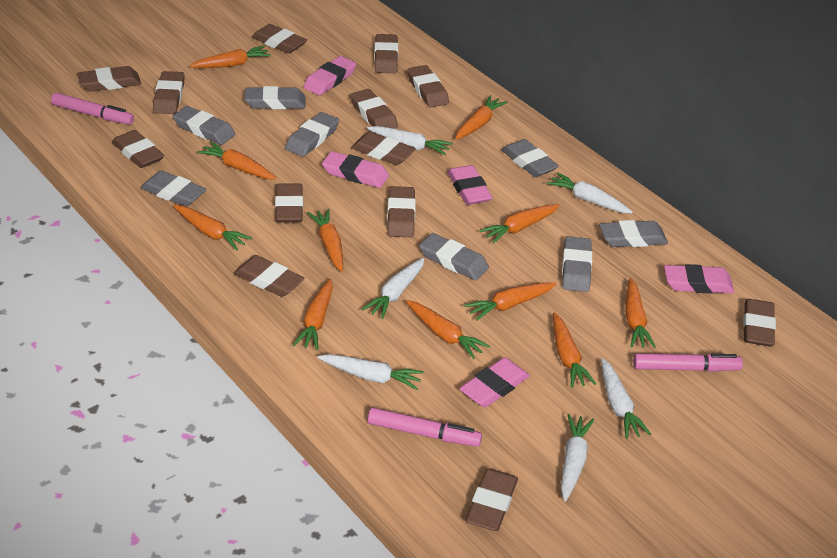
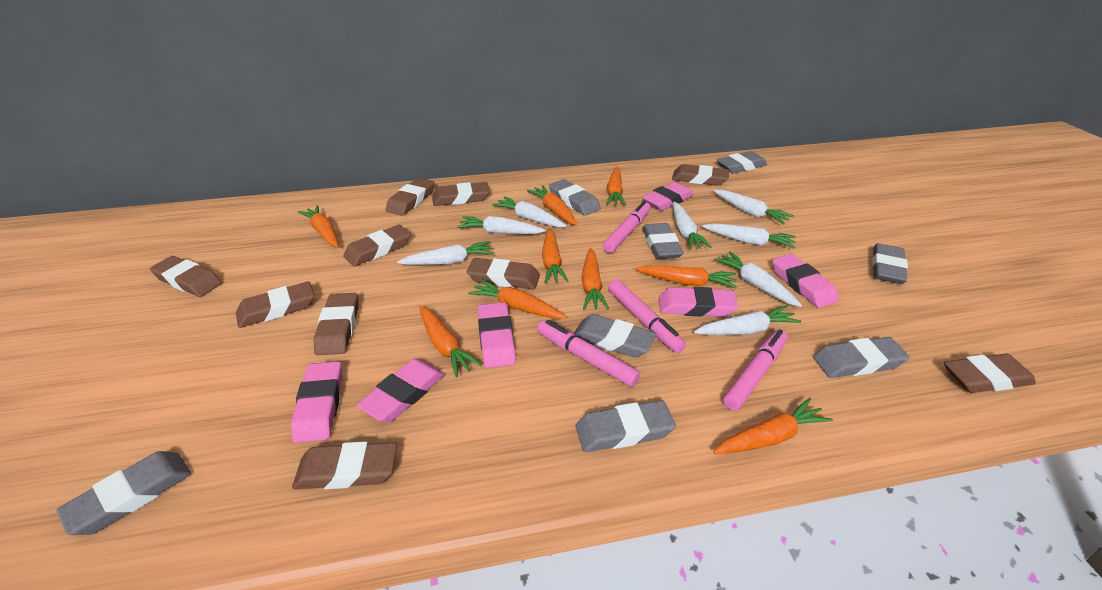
brown eraser: 13 -> 10
orange carrot: 11 -> 9
pink eraser: 5 -> 6
pink marker: 3 -> 4
white carrot: 6 -> 8

